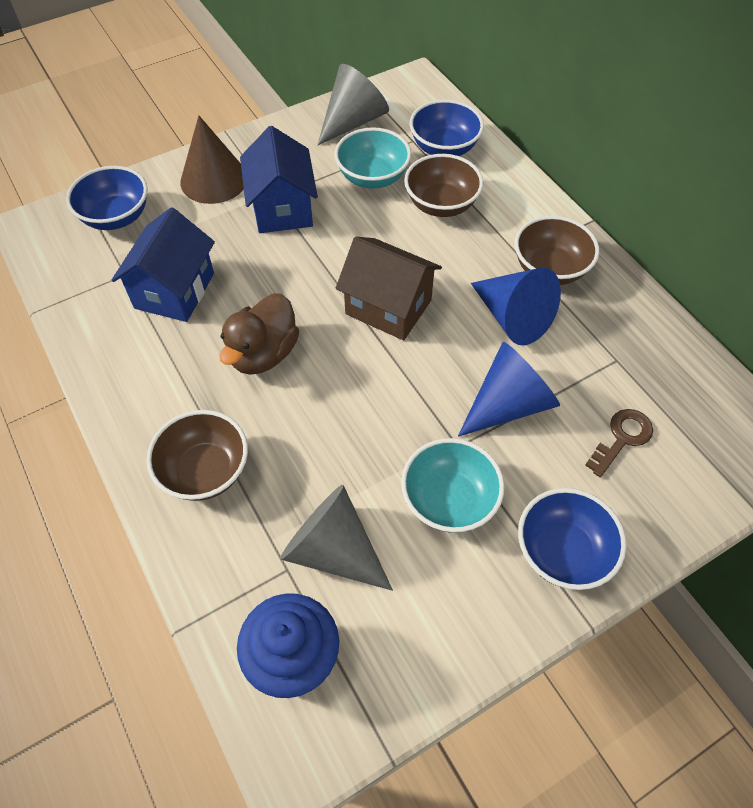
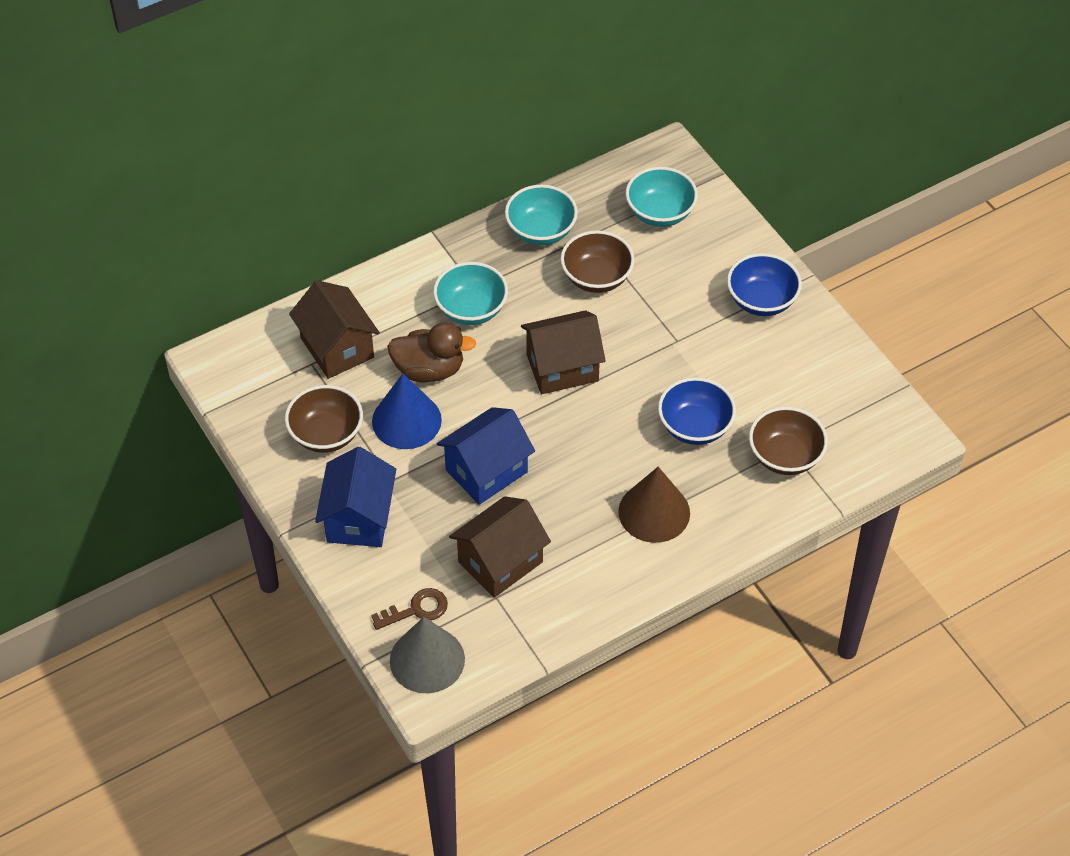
blue bowl: 3 -> 2
blue cone: 2 -> 1
blue cupcake: 1 -> 0
brown house: 1 -> 3
grey cone: 2 -> 1
turquoise bowl: 2 -> 3

